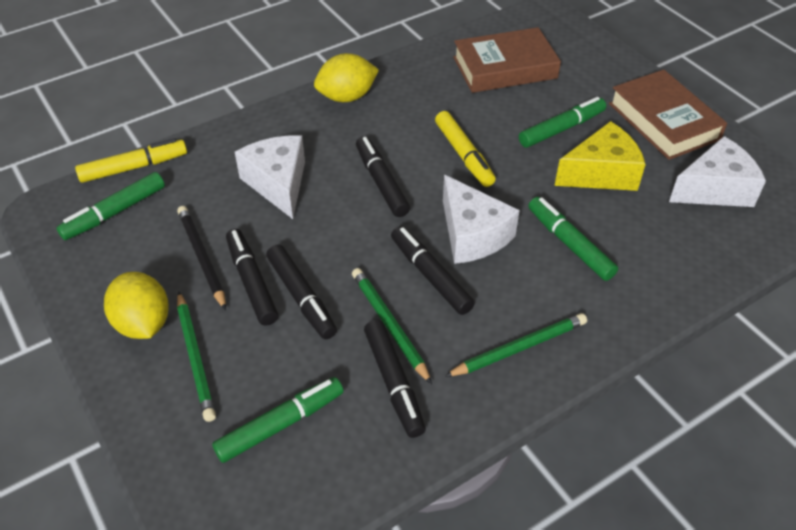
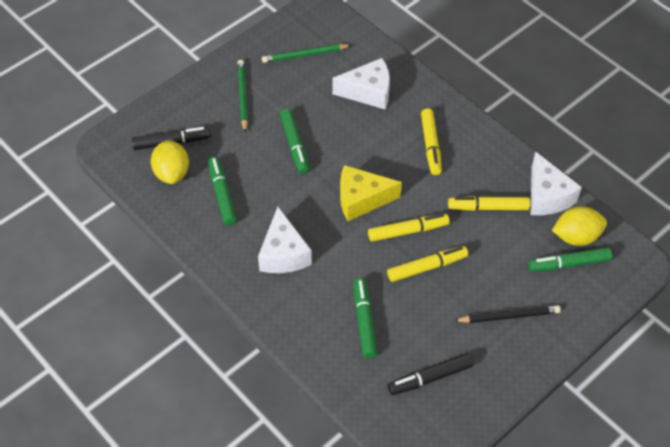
black marker: 5 -> 2
brown book: 2 -> 0
green pencil: 3 -> 2
yellow marker: 2 -> 4

